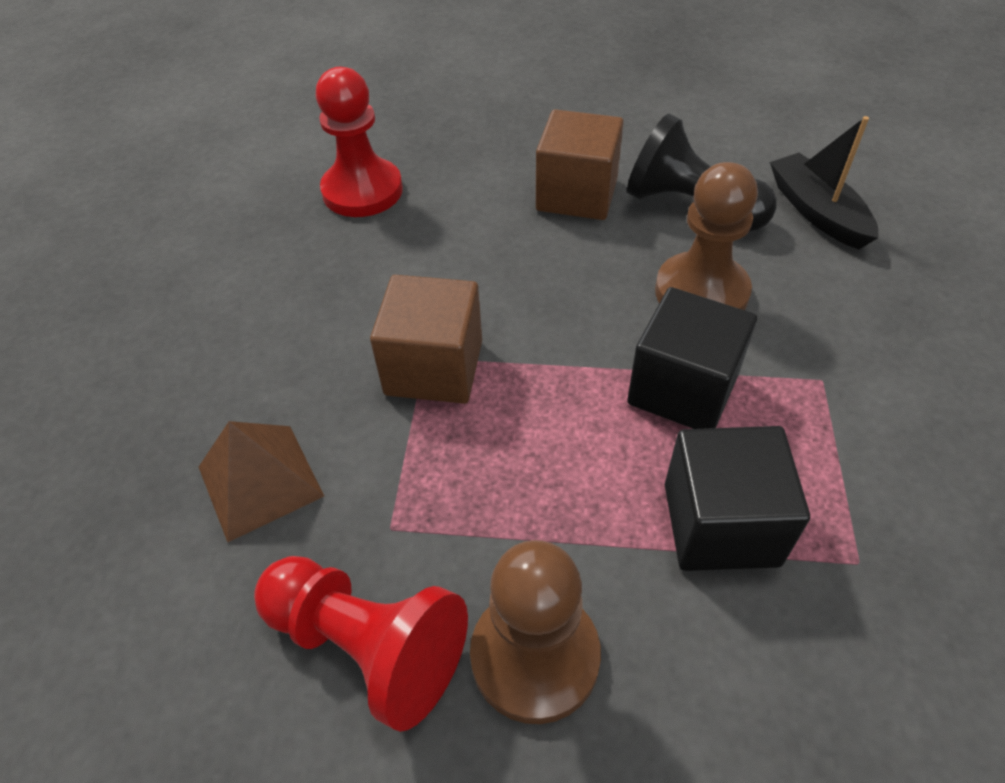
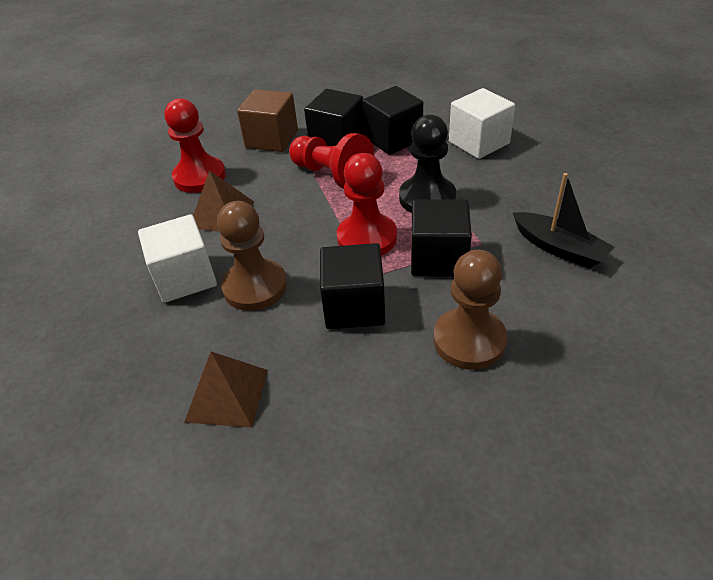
black cube: 2 -> 4
brown cube: 2 -> 1
brown pyramid: 1 -> 2
red pawn: 2 -> 3
white cube: 0 -> 2

